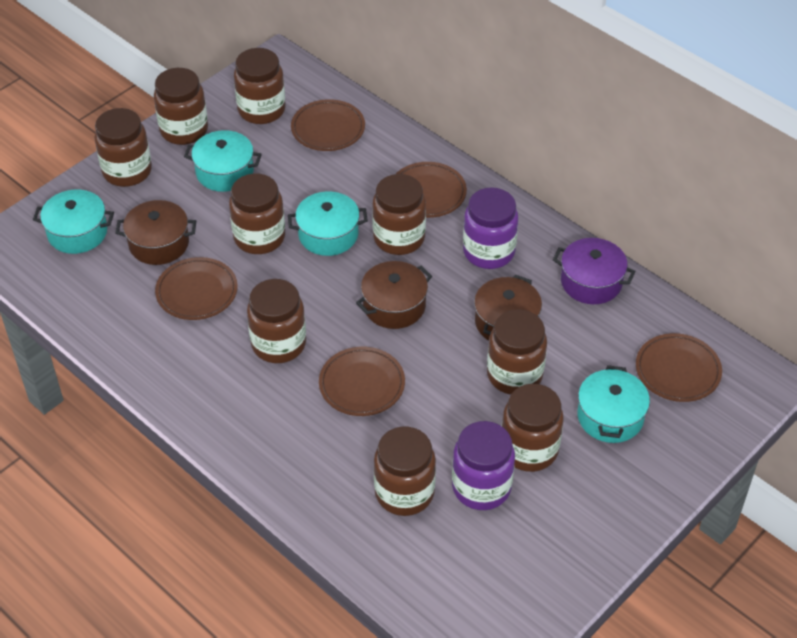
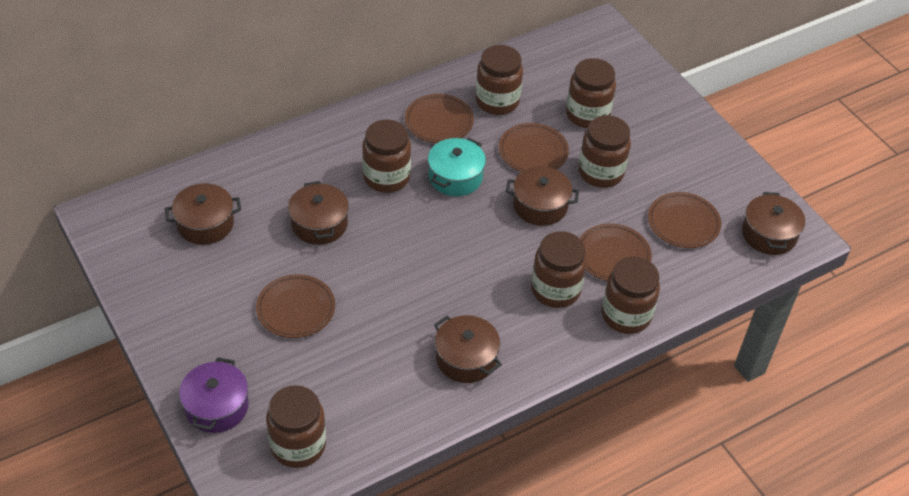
brown jar: 9 -> 7
brown pot: 3 -> 5
purple jar: 2 -> 0
turquoise pot: 4 -> 1

